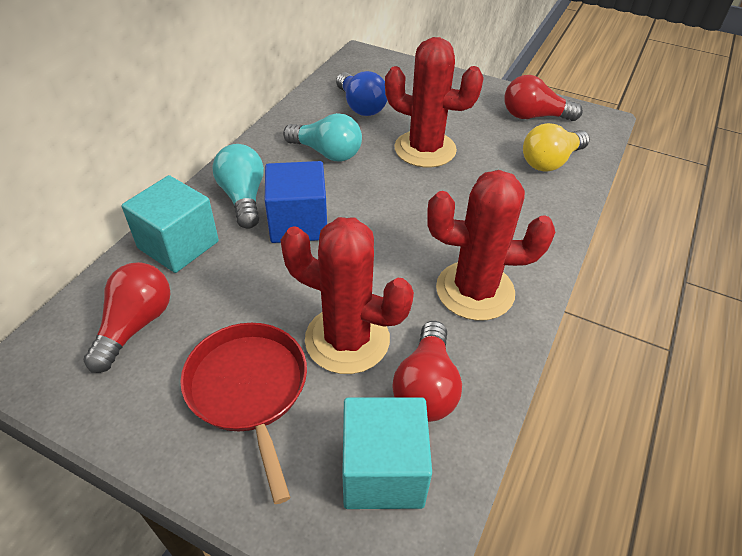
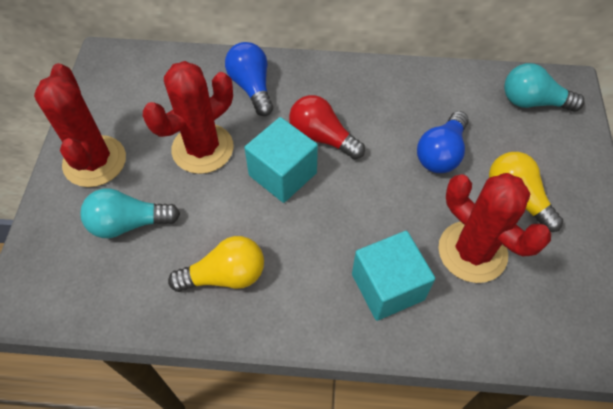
blue cube: 1 -> 0
blue light bulb: 1 -> 2
red light bulb: 3 -> 1
red pan: 1 -> 0
yellow light bulb: 1 -> 2

